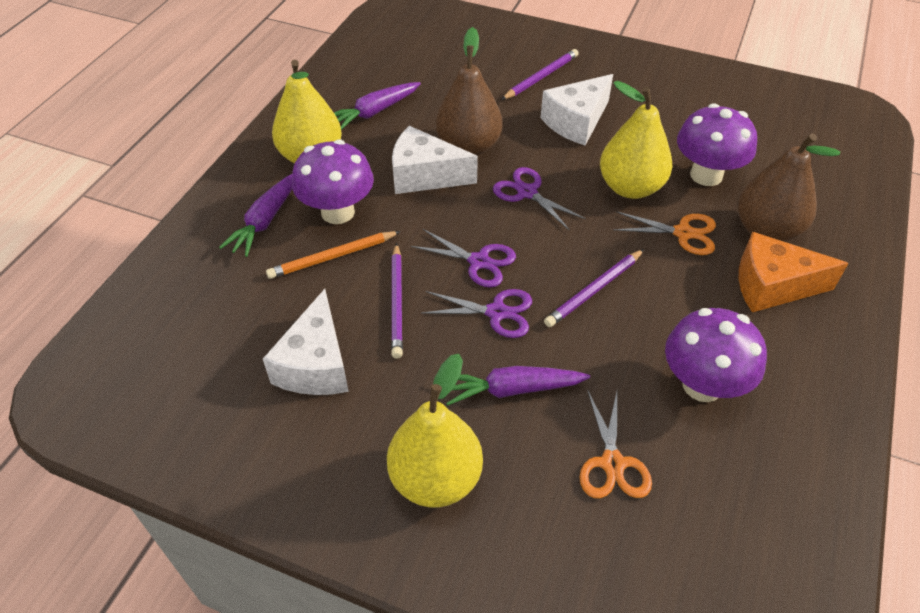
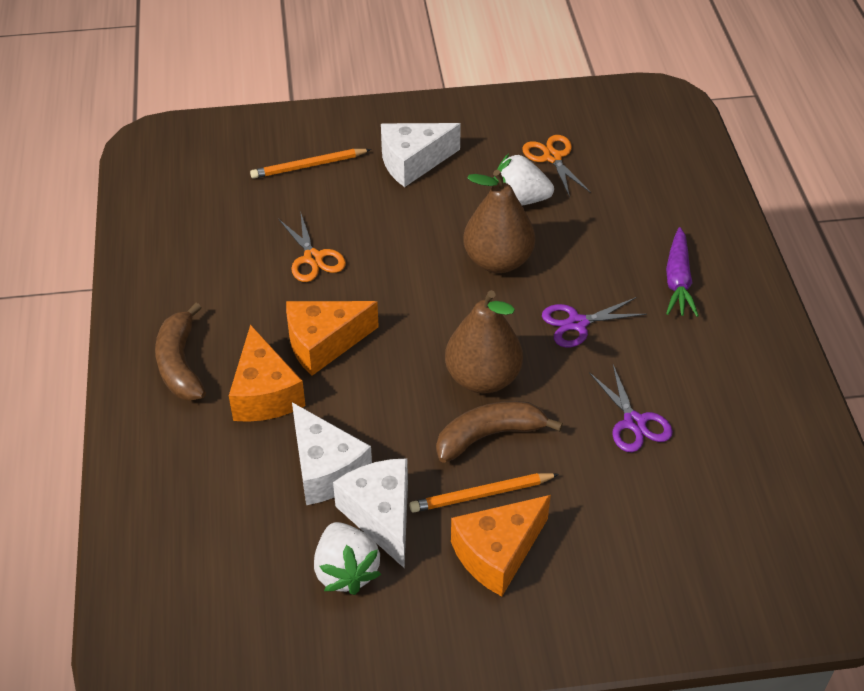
brown banana: 0 -> 2
orange cheese: 1 -> 3
orange pencil: 1 -> 2
purple carrot: 3 -> 1
purple mushroom: 3 -> 0
purple pencil: 3 -> 0
purple scissors: 3 -> 2
white strawberry: 0 -> 2
yellow pear: 3 -> 0

